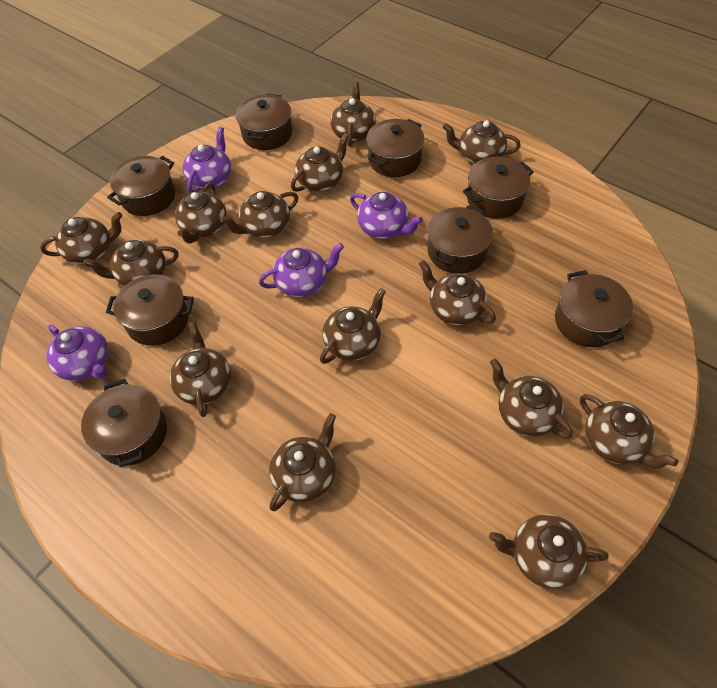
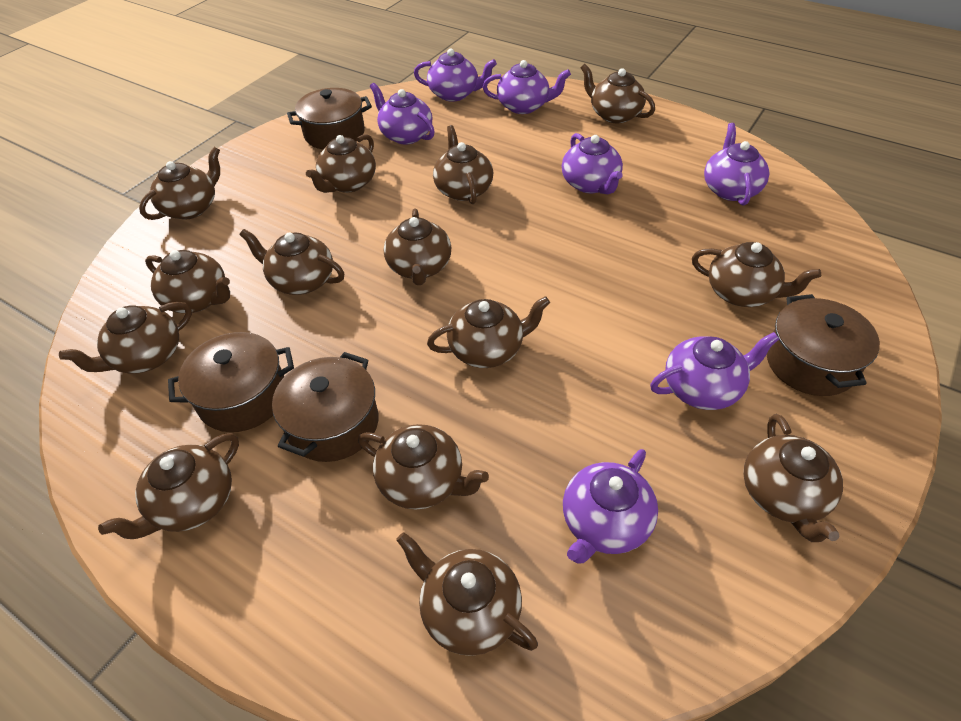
brown pot: 8 -> 4
purple teapot: 4 -> 7

